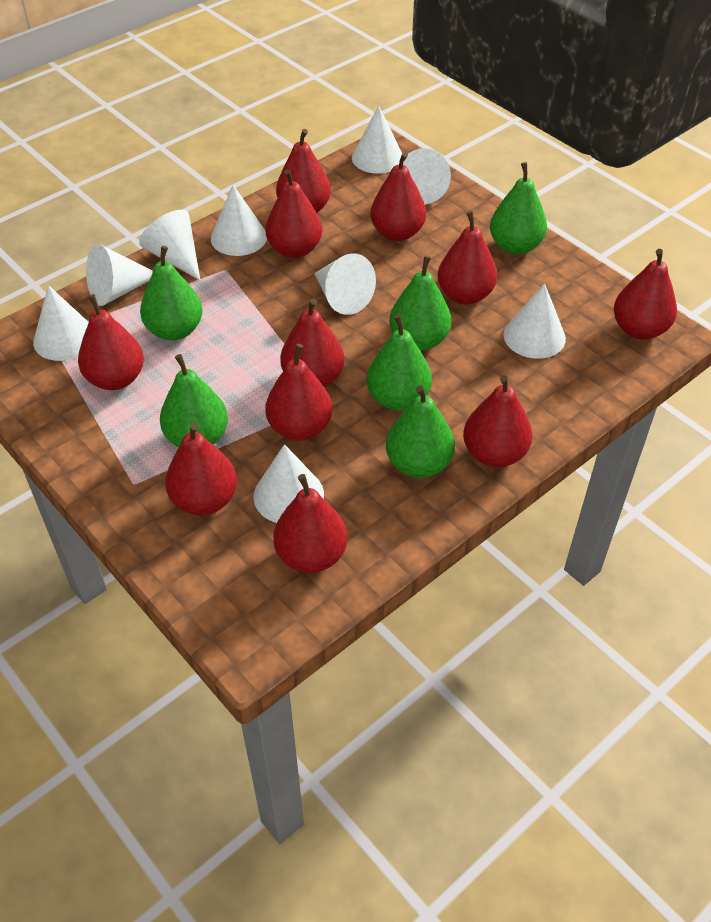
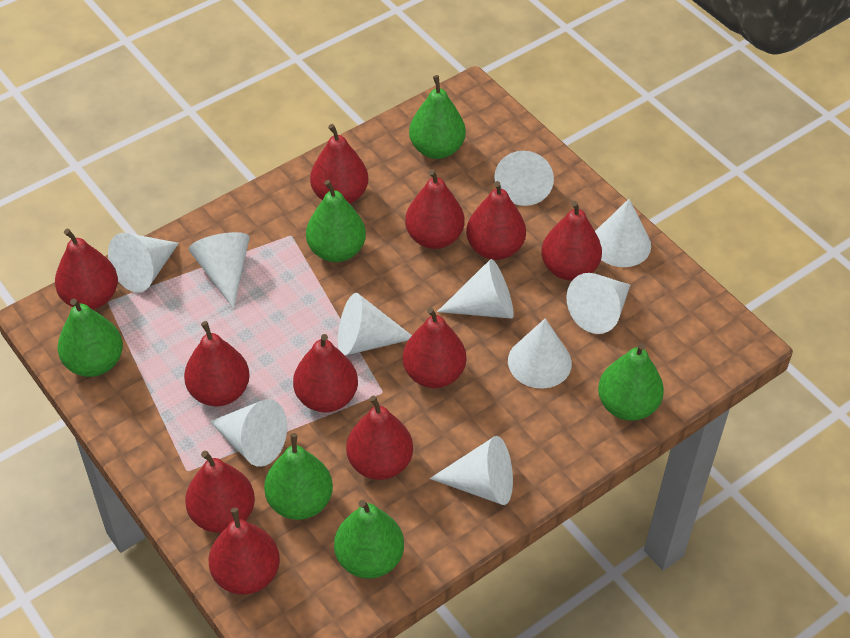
white cone: 9 -> 10

